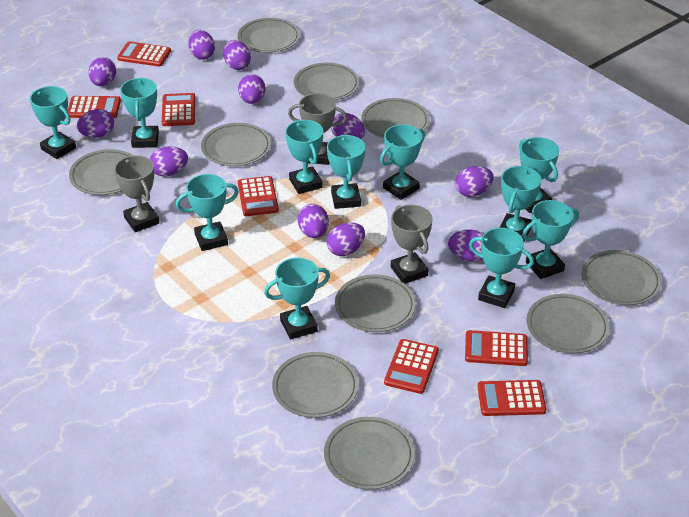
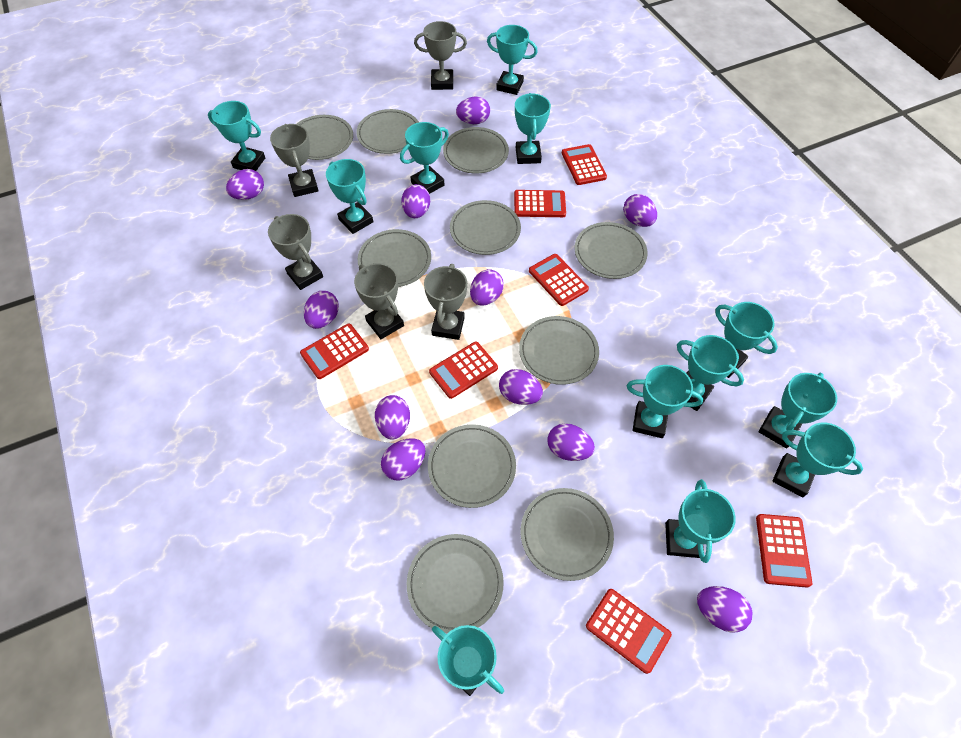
grey trophy: 3 -> 5
turquoise trophy: 11 -> 12

